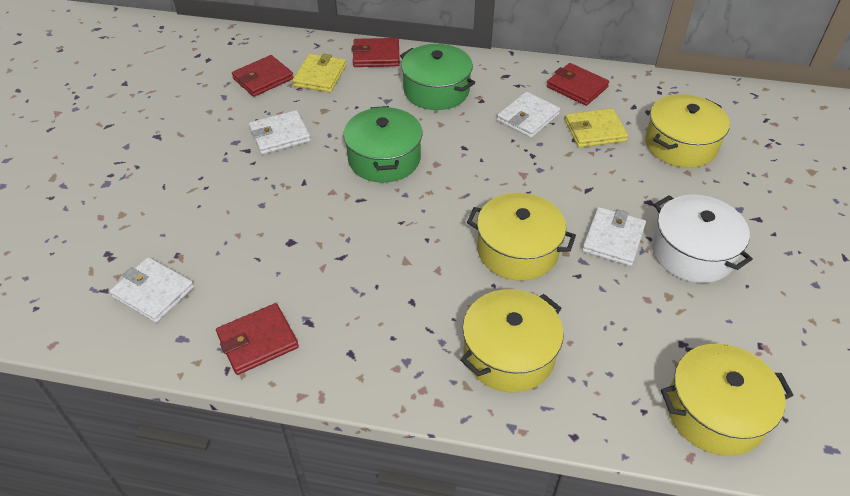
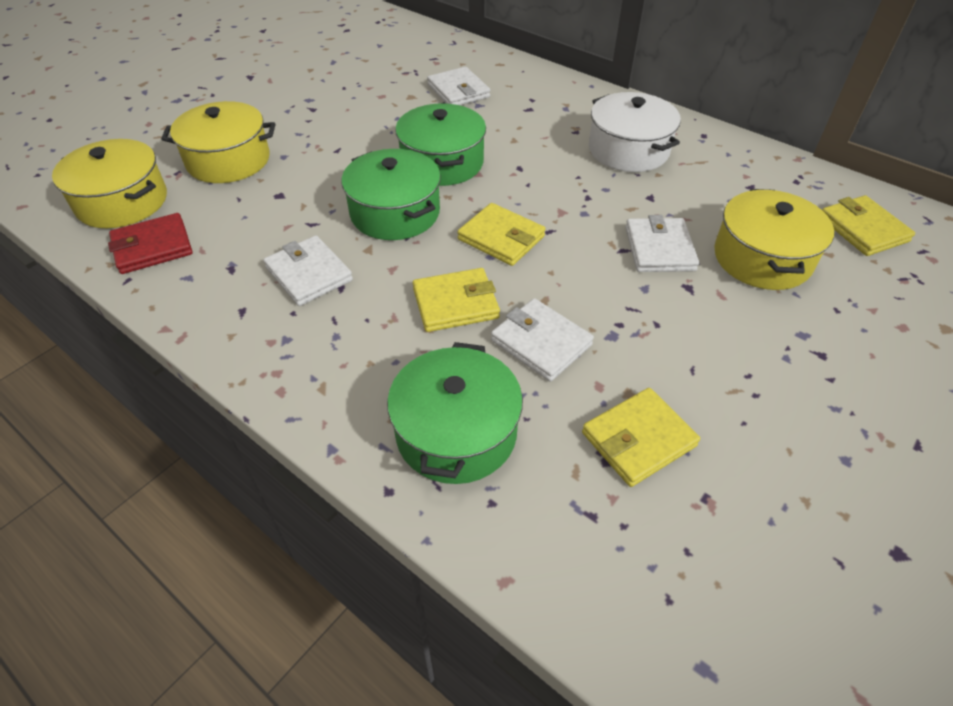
green pot: 2 -> 3
red wallet: 4 -> 1
yellow pot: 4 -> 3
yellow wallet: 2 -> 4

